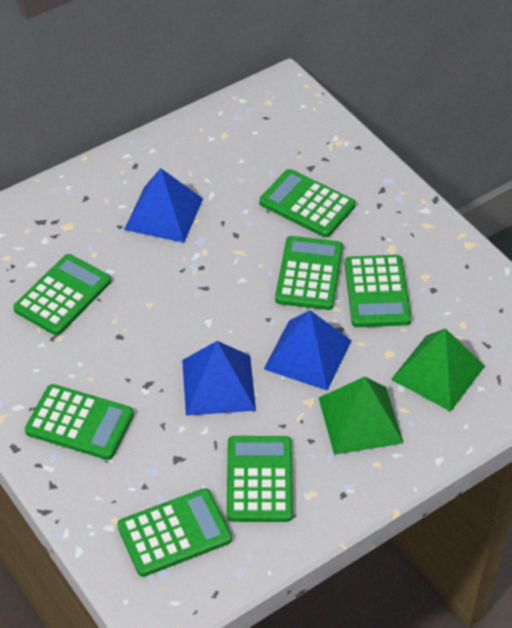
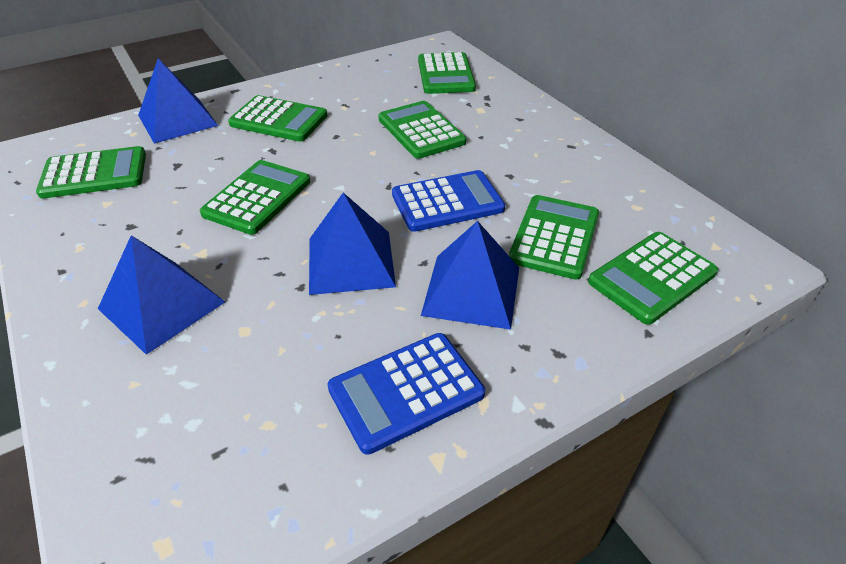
blue calculator: 0 -> 2
blue pyramid: 3 -> 4
green pyramid: 2 -> 0

